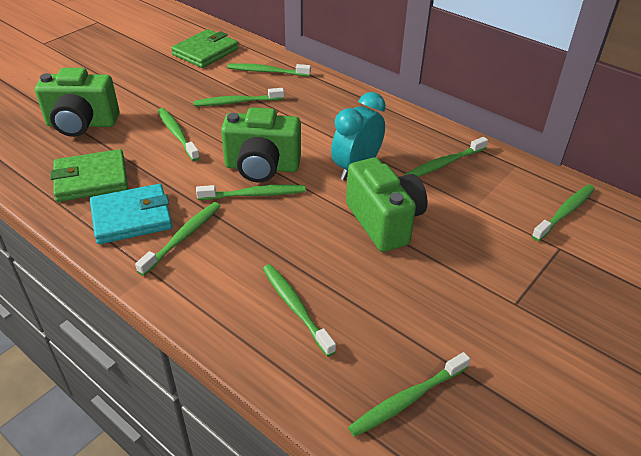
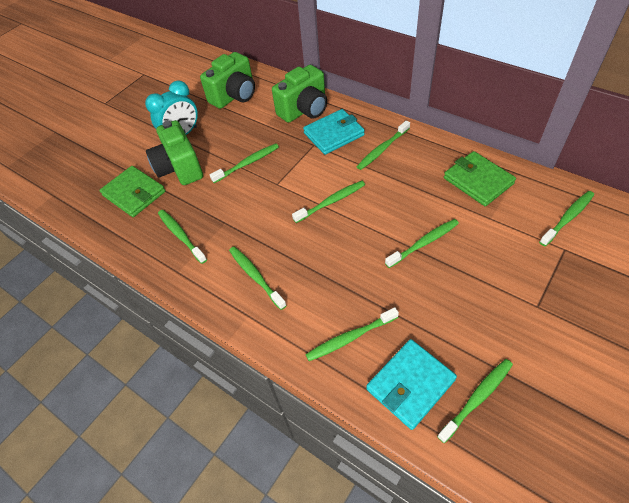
turquoise wallet: 1 -> 2

